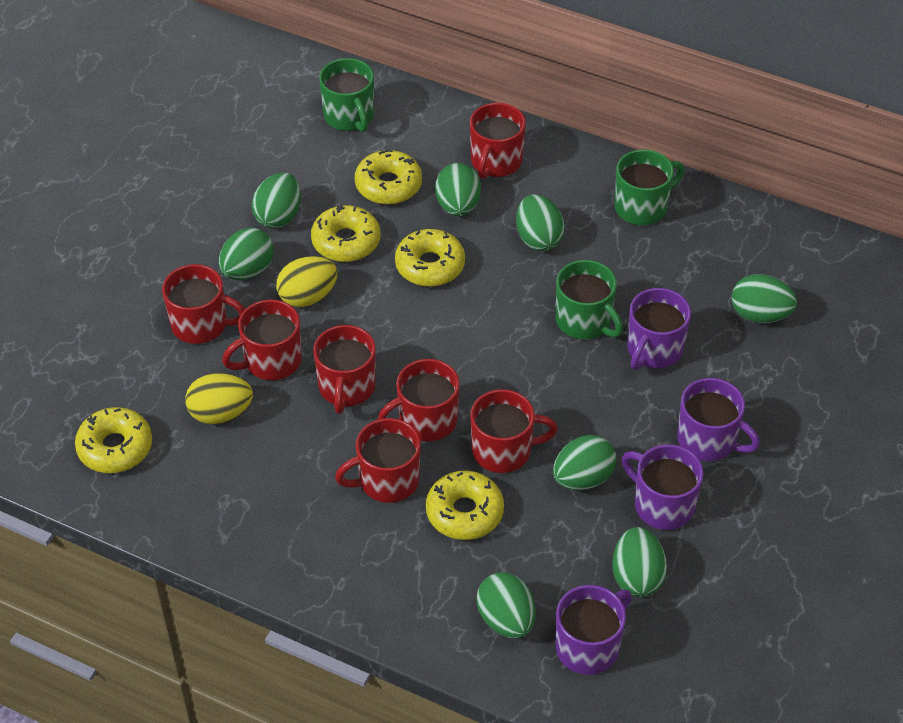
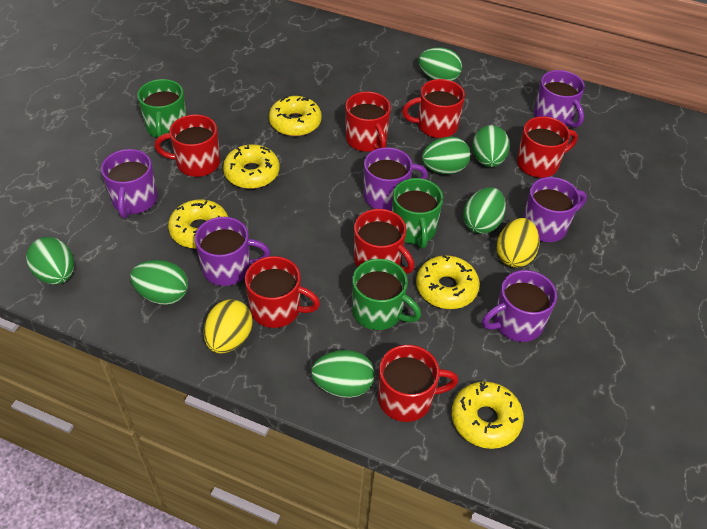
green egg: 8 -> 7
purple mug: 4 -> 6

